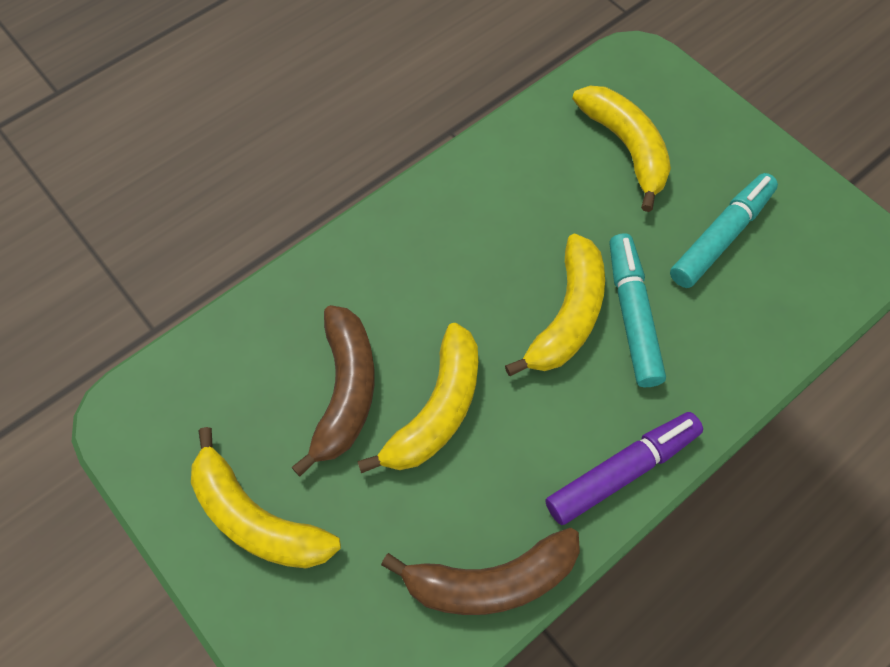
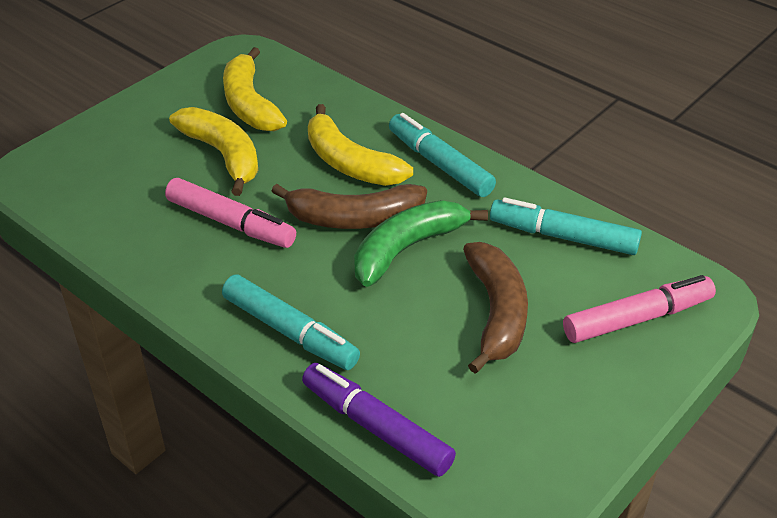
green banana: 0 -> 1
pink marker: 0 -> 2
turquoise marker: 2 -> 3
yellow banana: 4 -> 3

